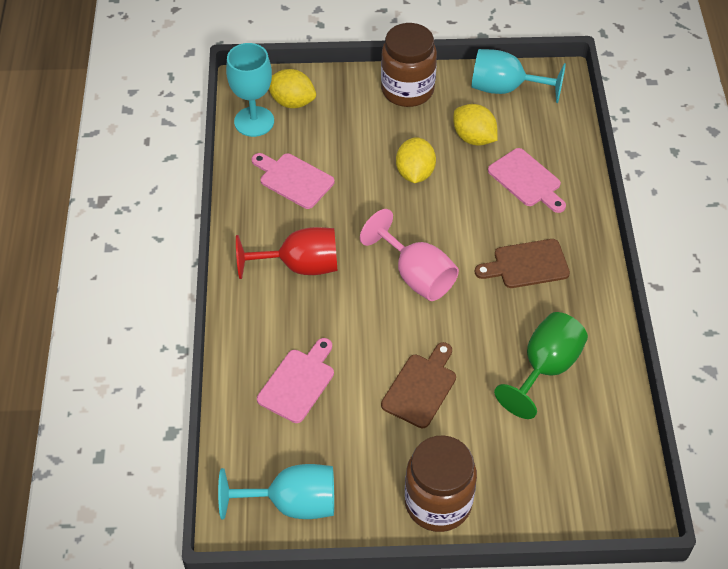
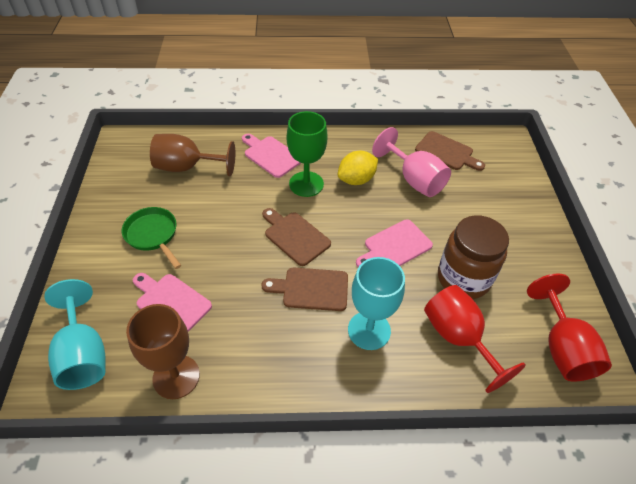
brown cutting board: 2 -> 3
brown goblet: 0 -> 2
brown jar: 2 -> 1
green pan: 0 -> 1
red goblet: 1 -> 2
turquoise goblet: 3 -> 2
yellow lemon: 3 -> 1

